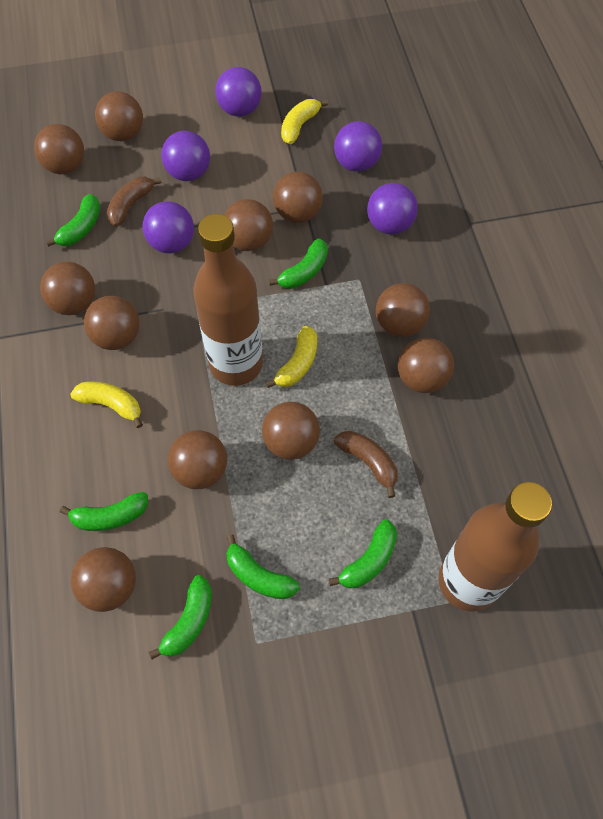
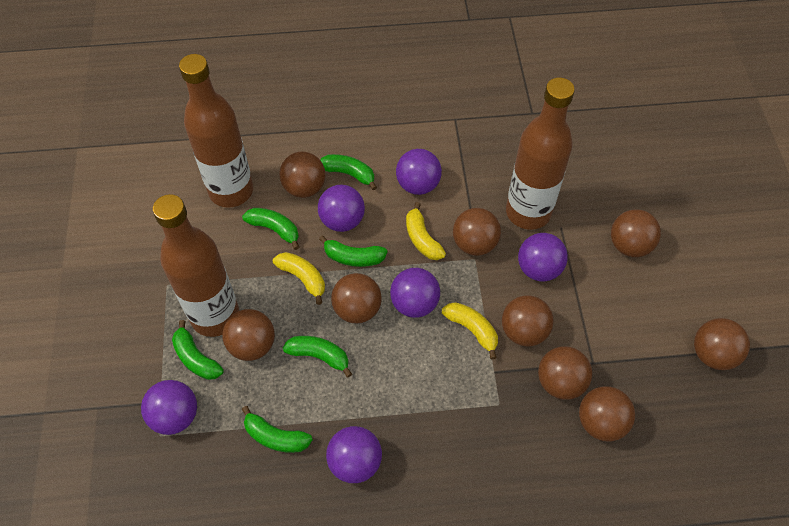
brown ball: 11 -> 9
brown banana: 2 -> 0
brown bottle: 2 -> 3
purple ball: 5 -> 6

